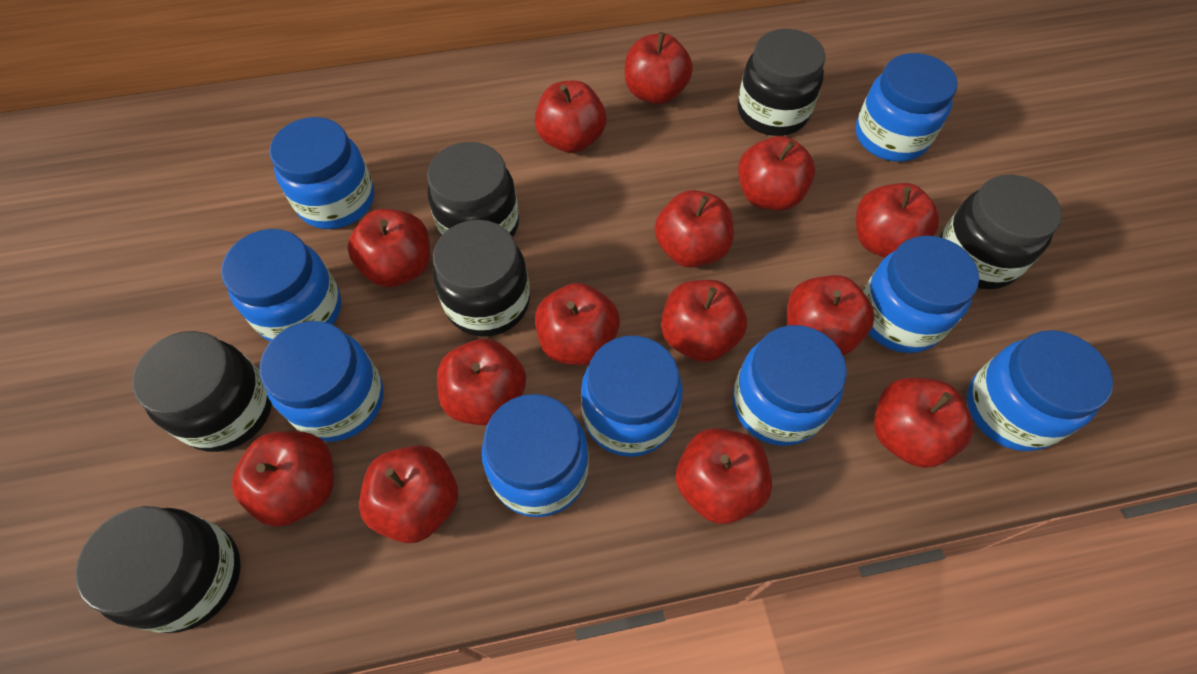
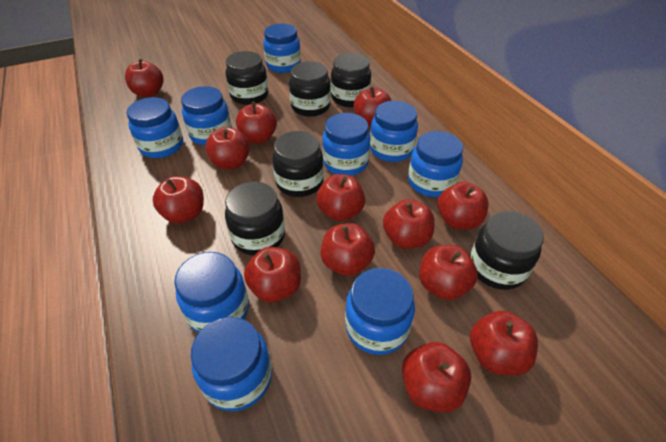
red apple: 14 -> 13

